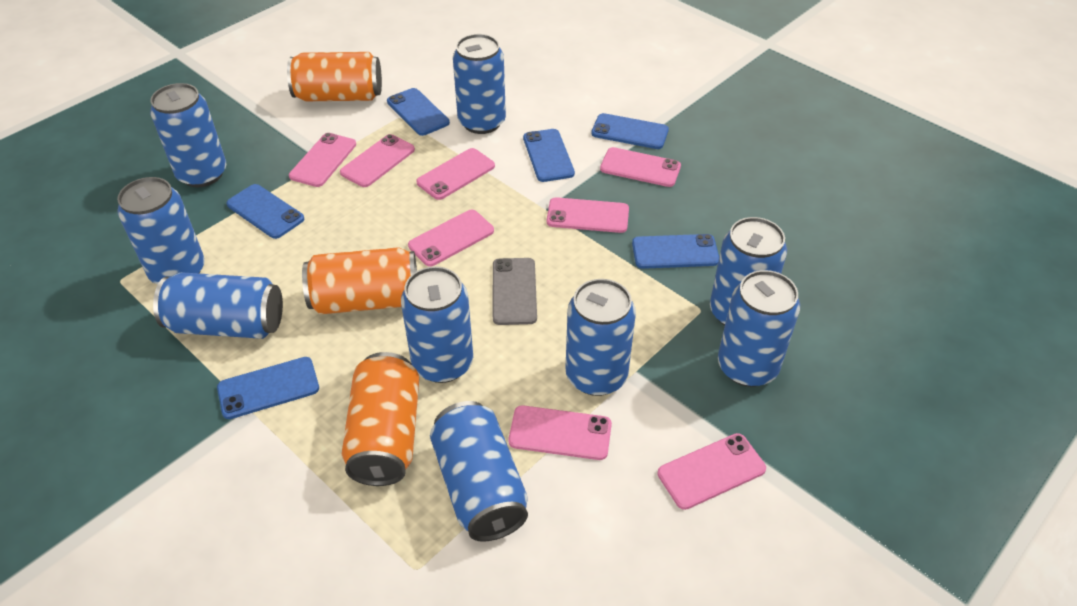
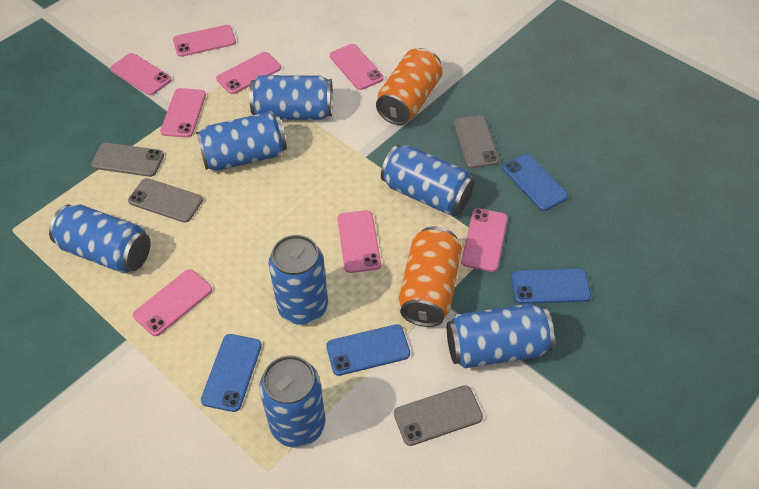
blue can: 9 -> 7
blue phone: 6 -> 4
grey phone: 1 -> 4
orange can: 3 -> 2

